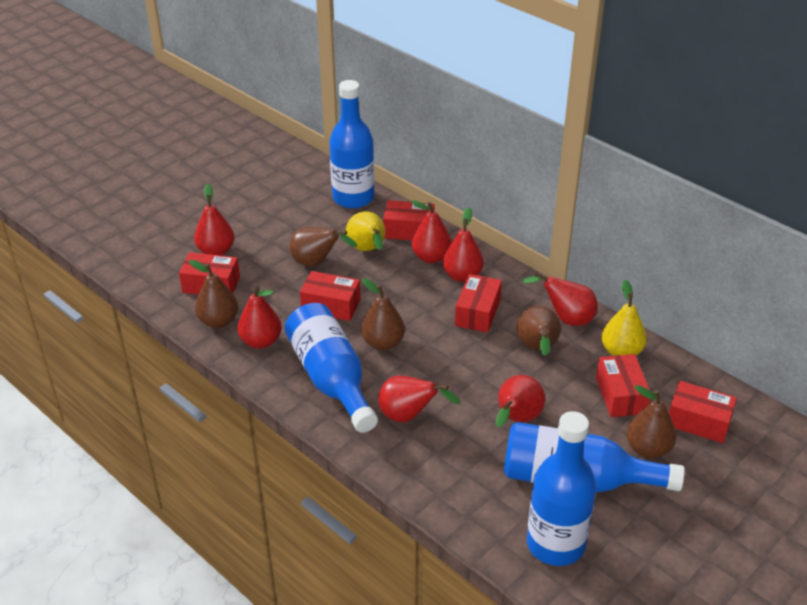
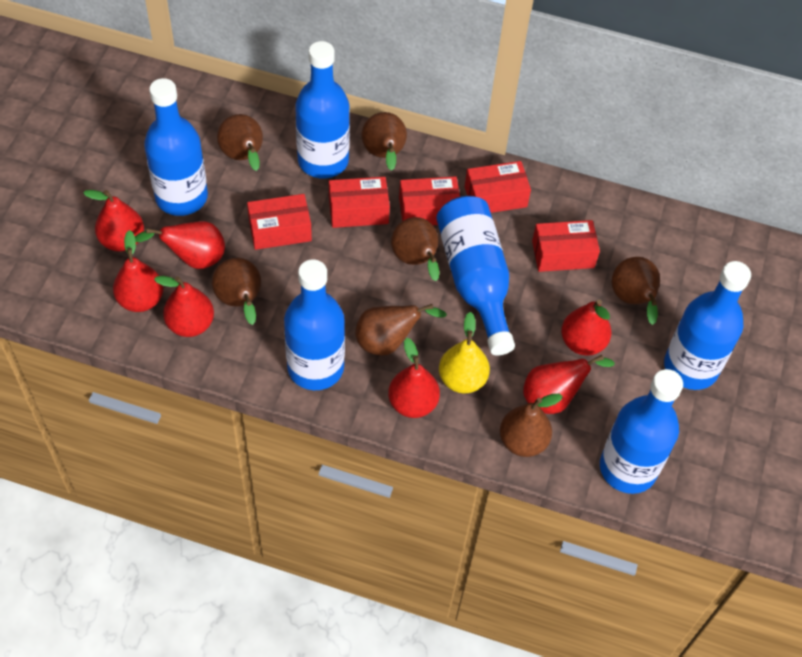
blue bottle: 4 -> 6
brown pear: 5 -> 7
red box: 6 -> 5
yellow pear: 2 -> 1

